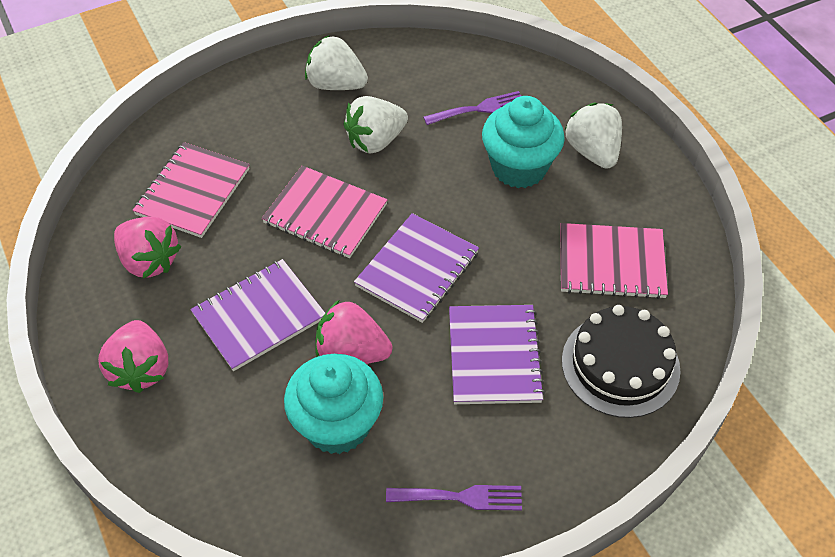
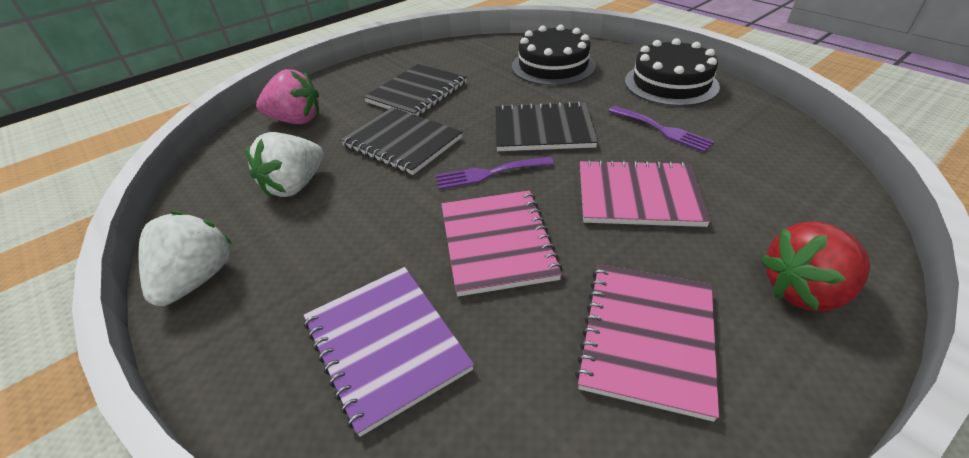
black cake: 1 -> 2
black notebook: 0 -> 3
pink strawberry: 3 -> 1
purple notebook: 3 -> 1
red strawberry: 0 -> 1
turquoise cupcake: 2 -> 0
white strawberry: 3 -> 2

